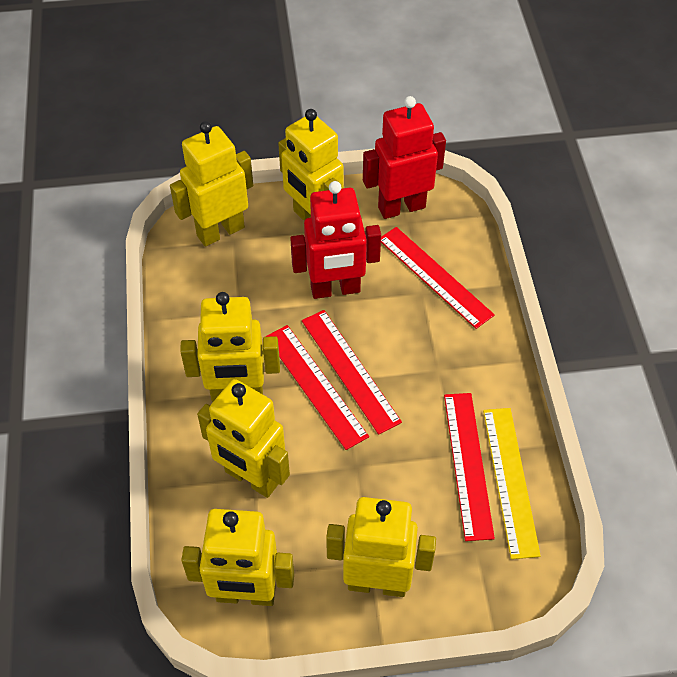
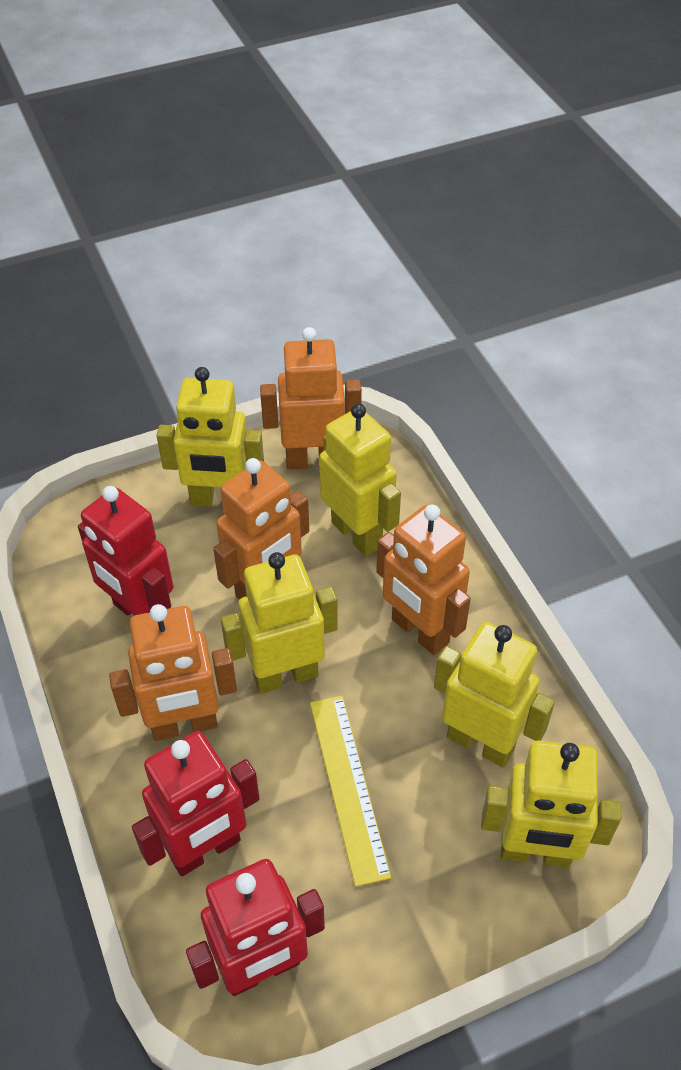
orange robot: 0 -> 4
red robot: 2 -> 3
red ruler: 4 -> 0
yellow robot: 6 -> 5

